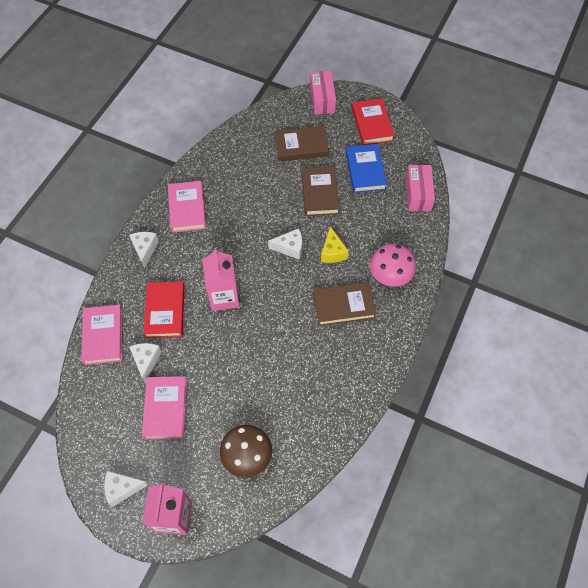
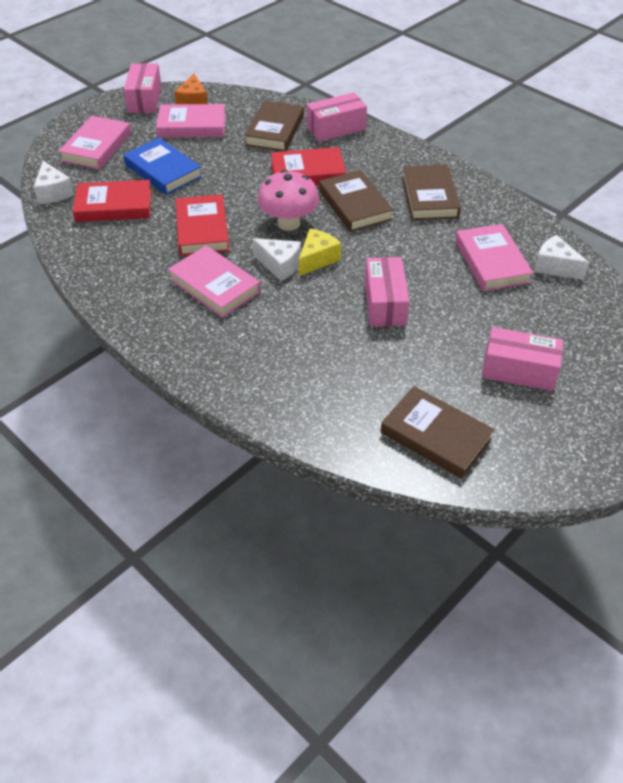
brown book: 3 -> 4
brown mushroom: 1 -> 0
orange cheese: 0 -> 1
pink book: 3 -> 4
pink box: 2 -> 4
pink carton: 2 -> 0
red book: 2 -> 3
white cheese: 4 -> 3

